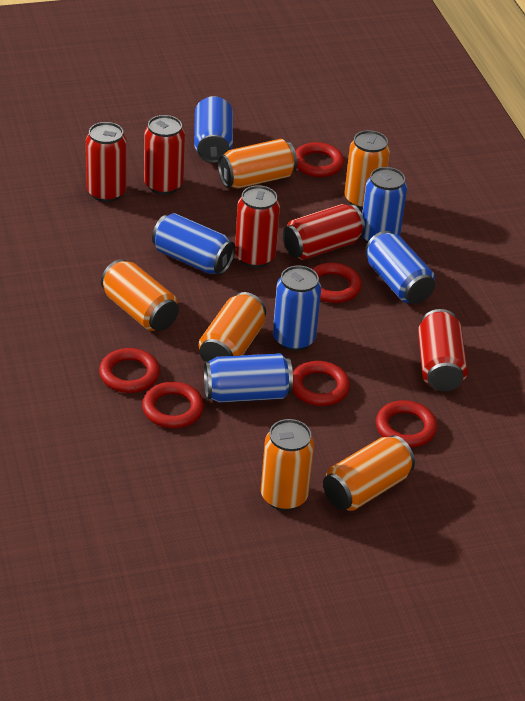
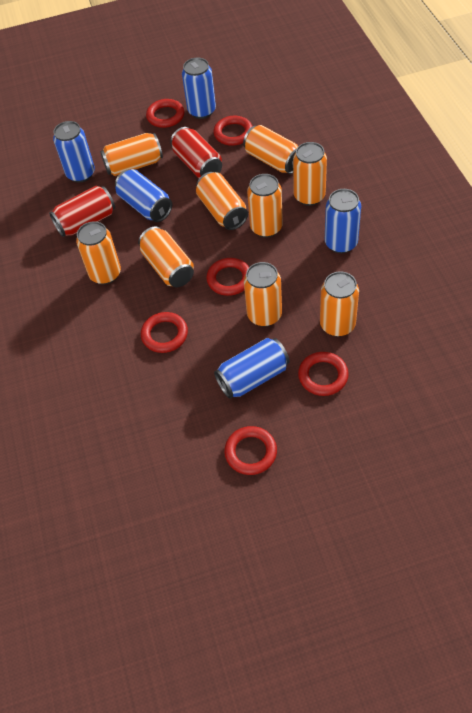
blue can: 6 -> 5
orange can: 6 -> 9
red can: 5 -> 2

